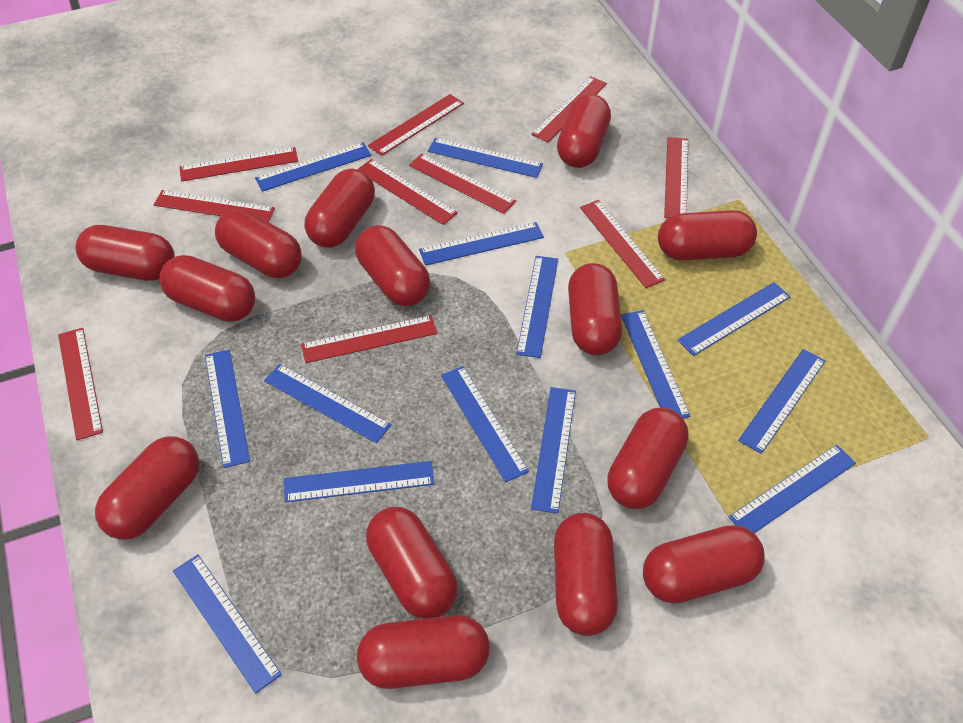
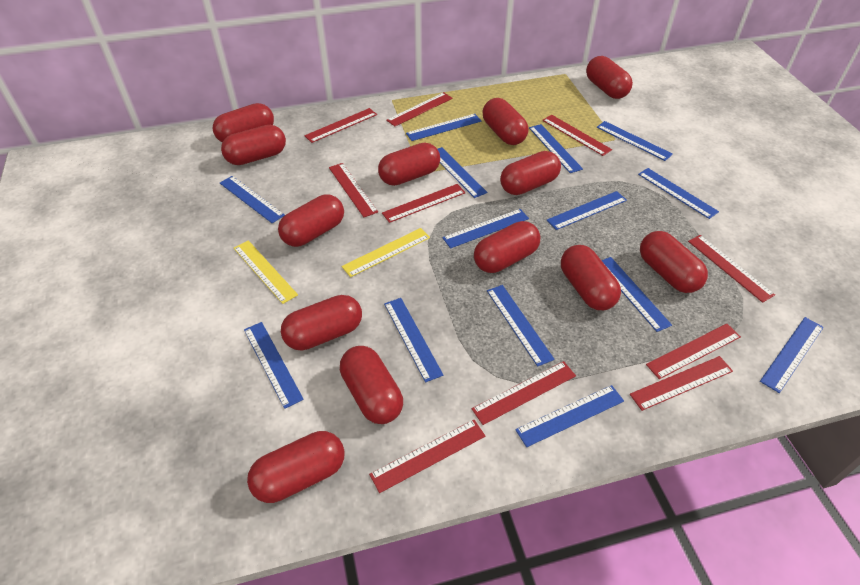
red capsule: 14 -> 13
yellow ruler: 0 -> 2

